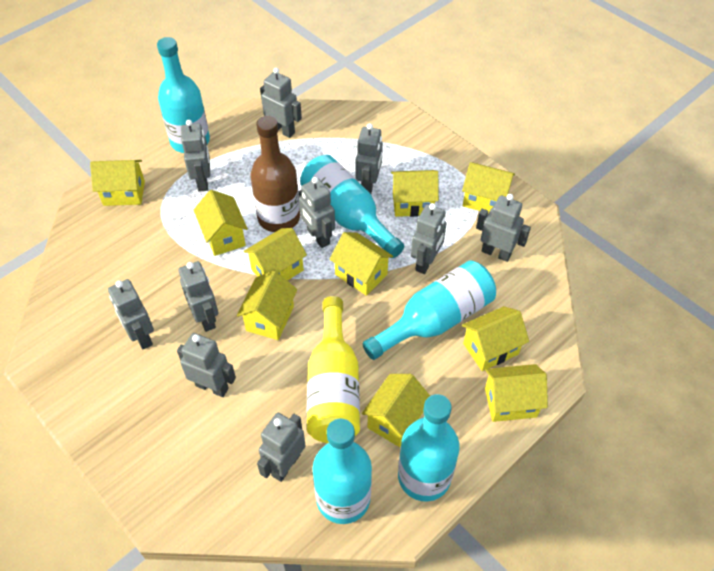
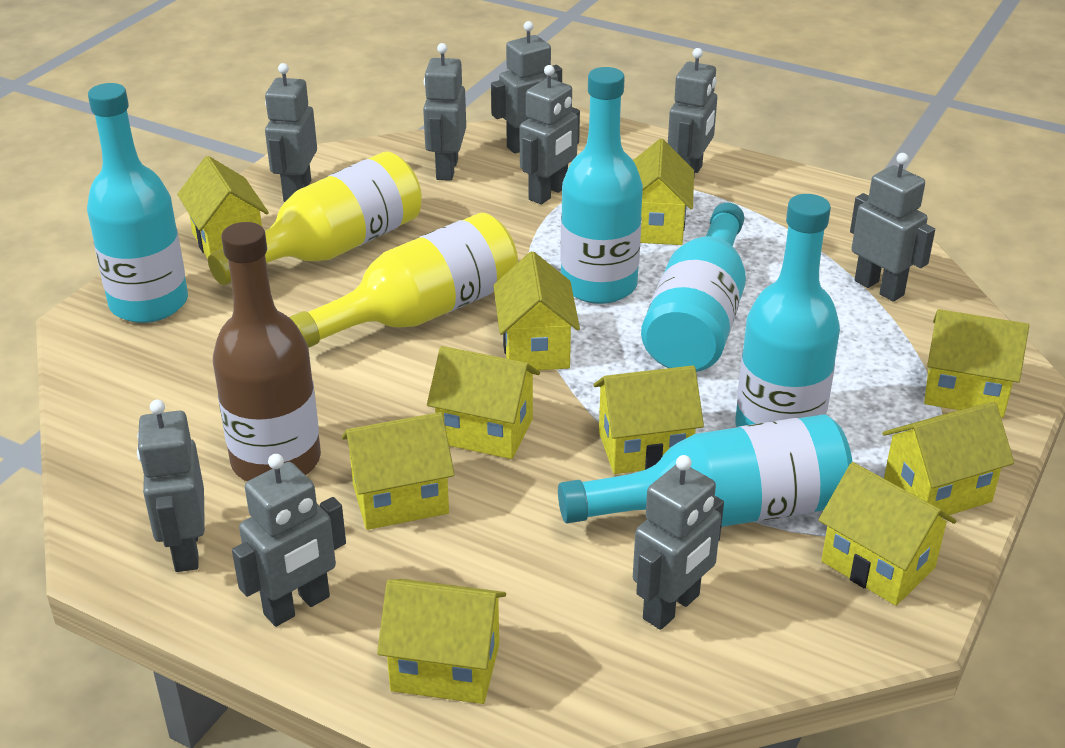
grey robot: 10 -> 9
yellow bottle: 1 -> 2

